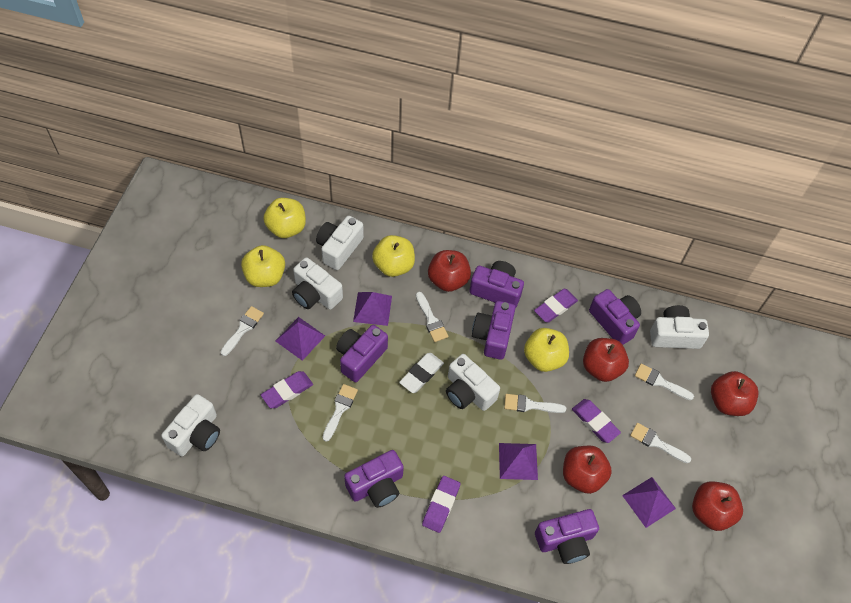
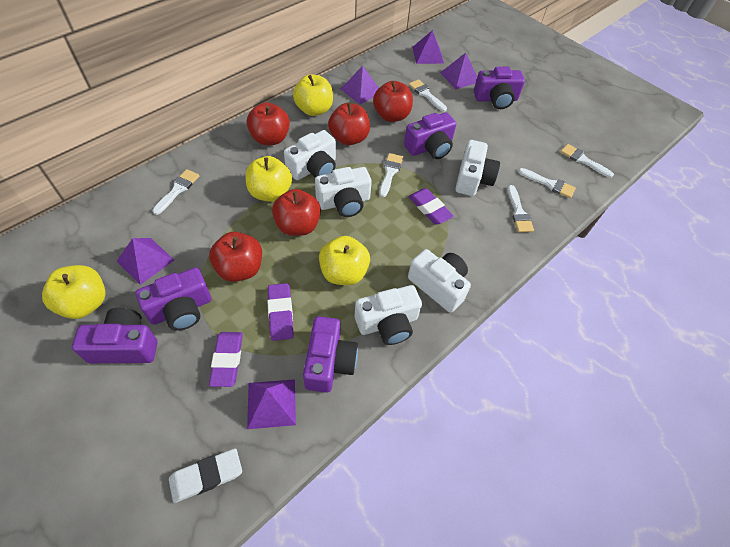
purple camera: 6 -> 5
purple eraser: 4 -> 3
purple pyramid: 4 -> 5

